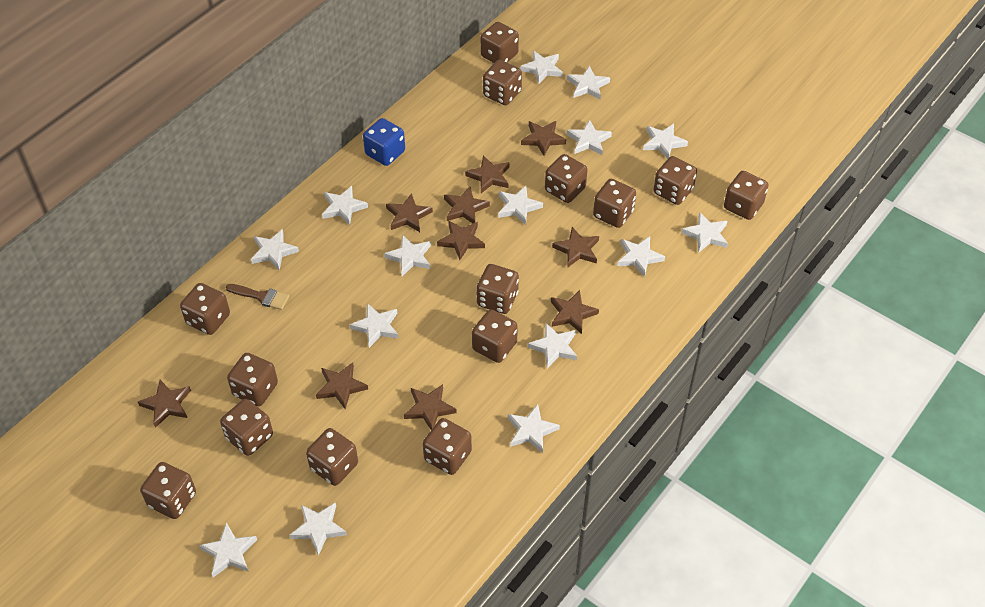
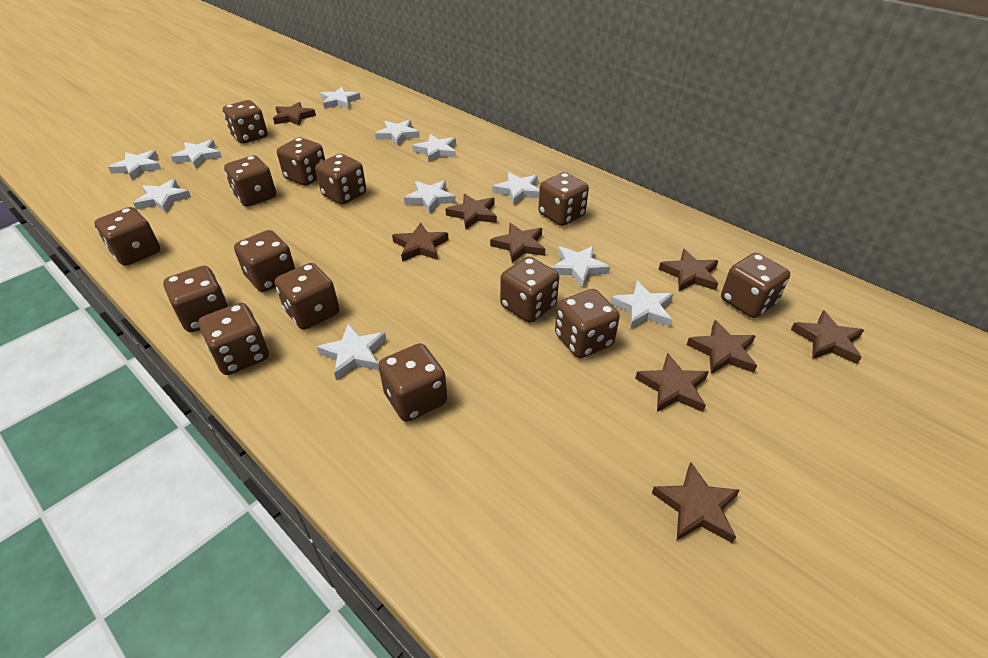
blue dice: 1 -> 0
brown brush: 1 -> 0
brown star: 10 -> 9
white star: 15 -> 11

